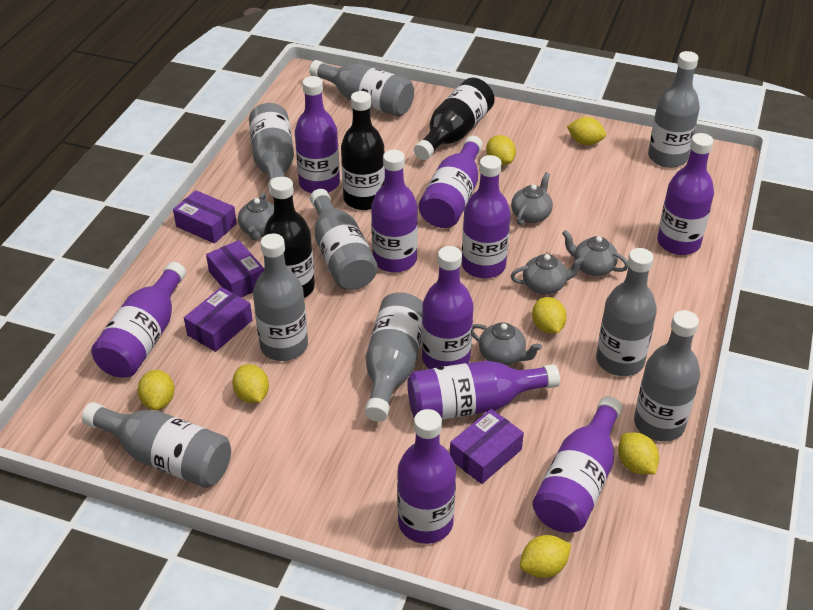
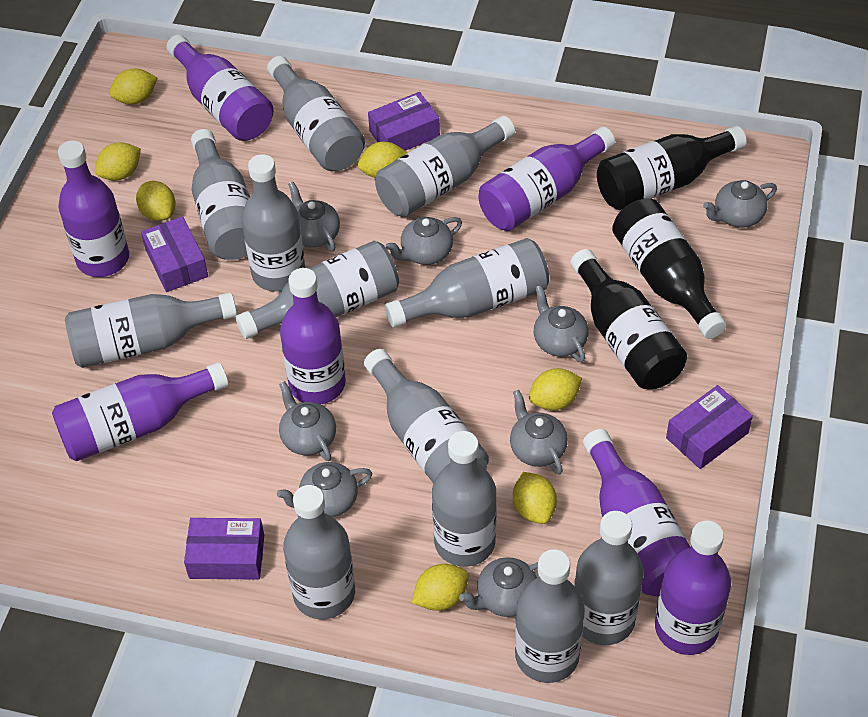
grey bottle: 9 -> 12
grey teapot: 5 -> 8
purple bottle: 10 -> 7

